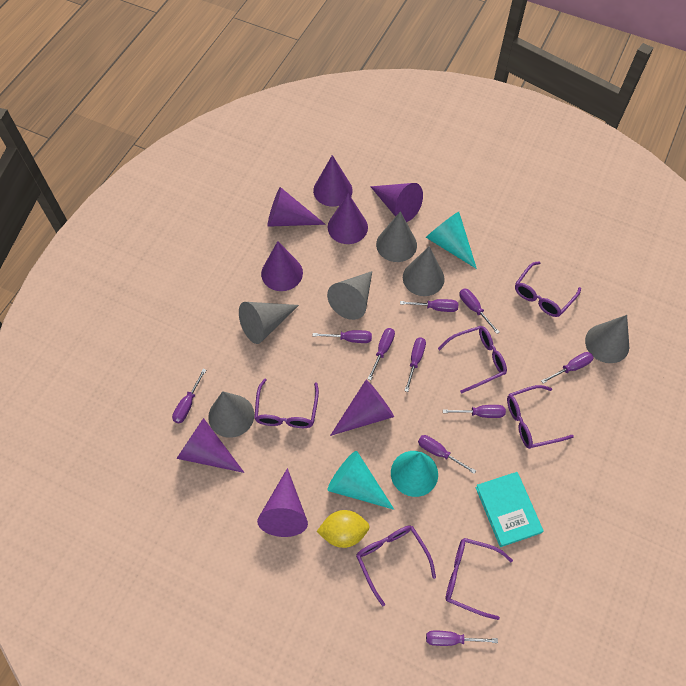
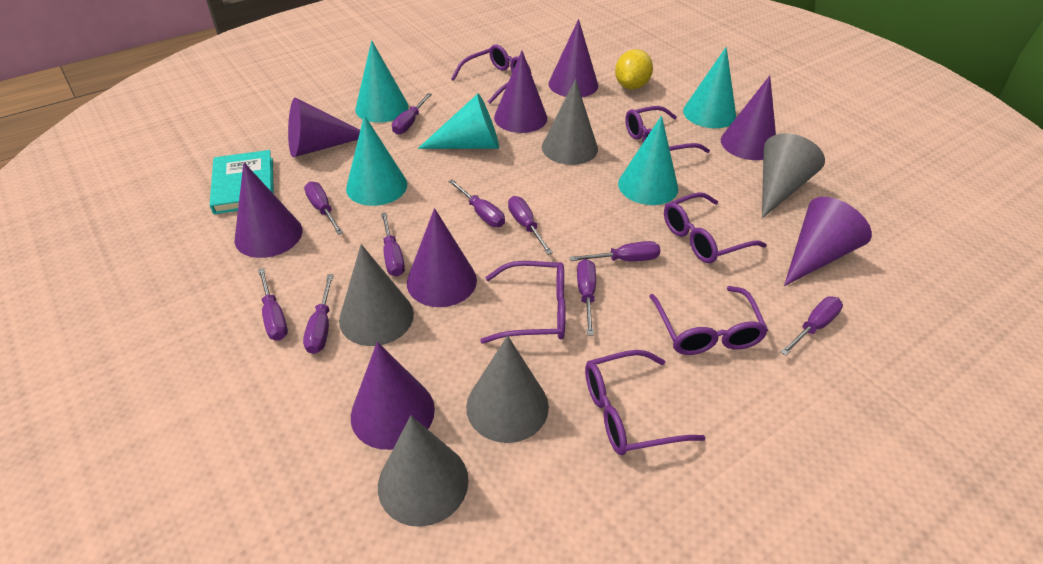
grey cone: 6 -> 5
turquoise cone: 3 -> 5

